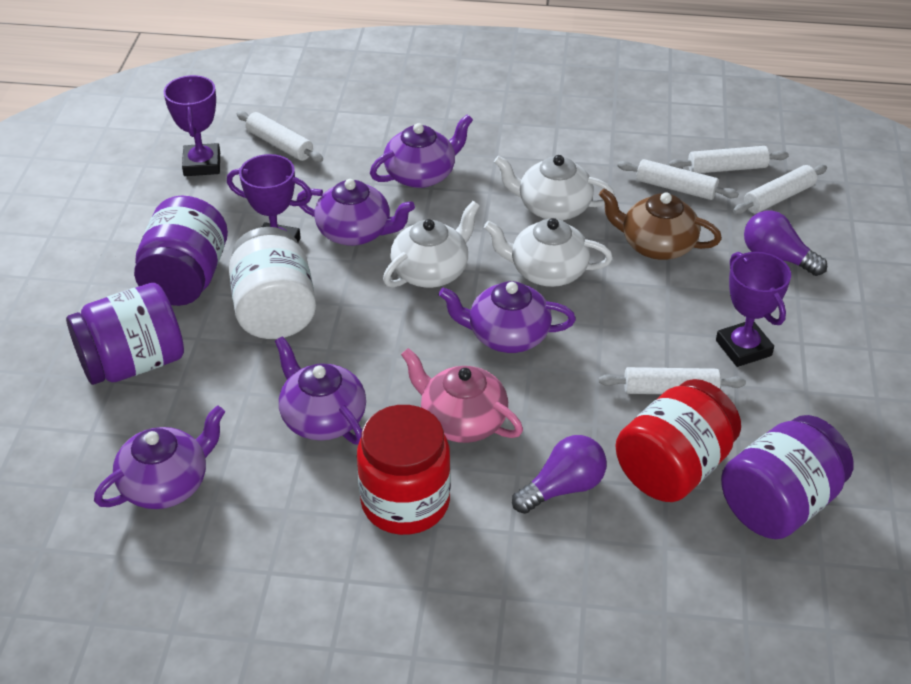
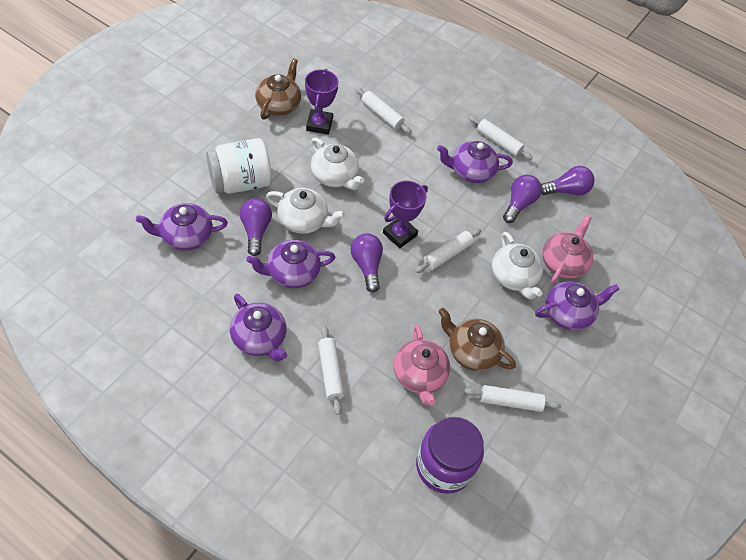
brown teapot: 1 -> 2
pink teapot: 1 -> 2
purple jar: 3 -> 1
purple light bulb: 2 -> 4
purple trophy: 3 -> 2
red jar: 2 -> 0

